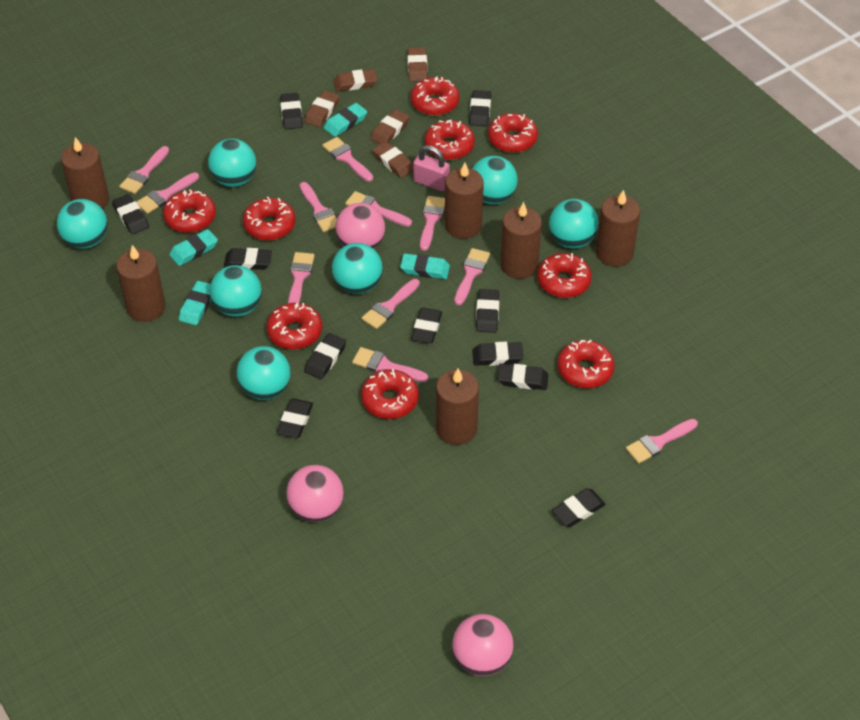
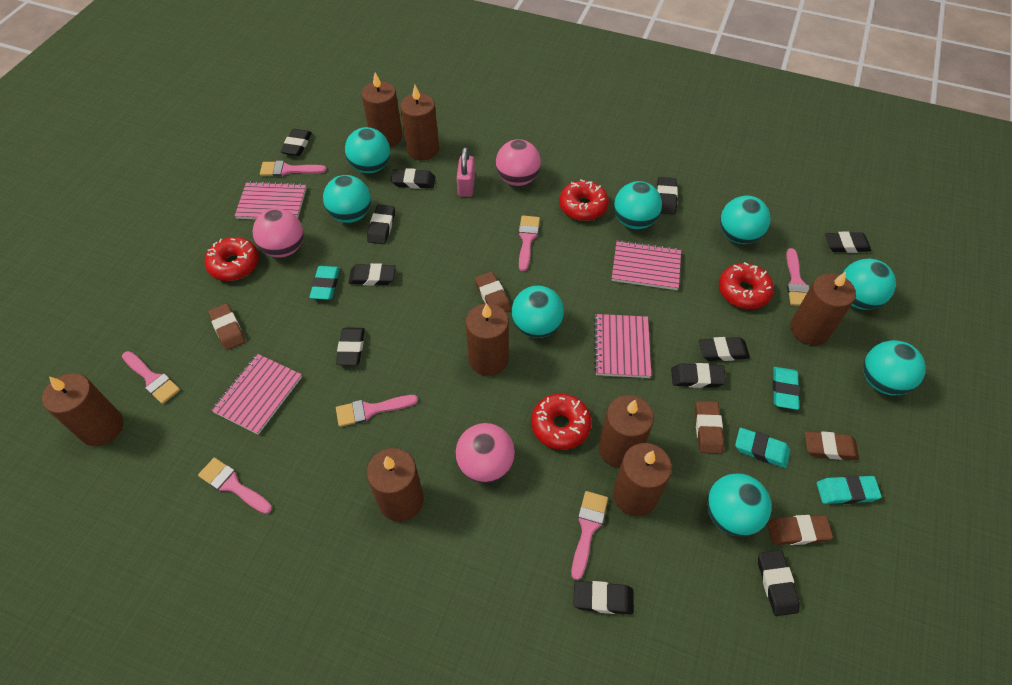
brown candle: 6 -> 8
pink brush: 11 -> 7
pink notebook: 0 -> 4
red donut: 9 -> 4
turquoise ball: 7 -> 8

